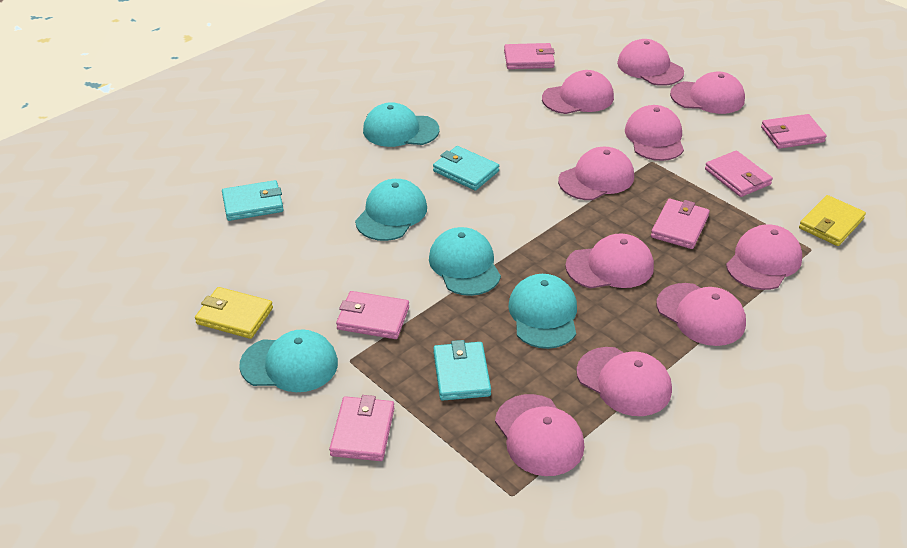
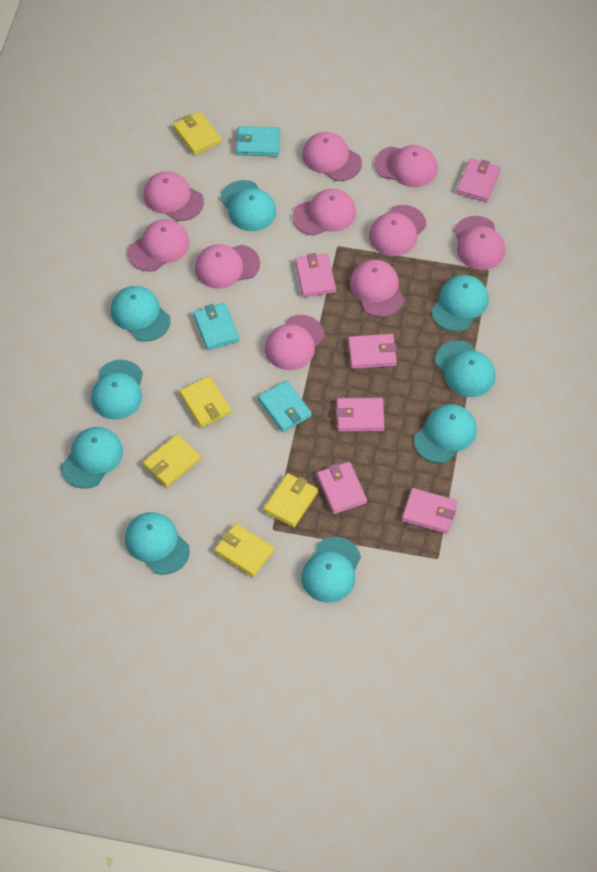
turquoise cap: 5 -> 9
yellow wallet: 2 -> 5

